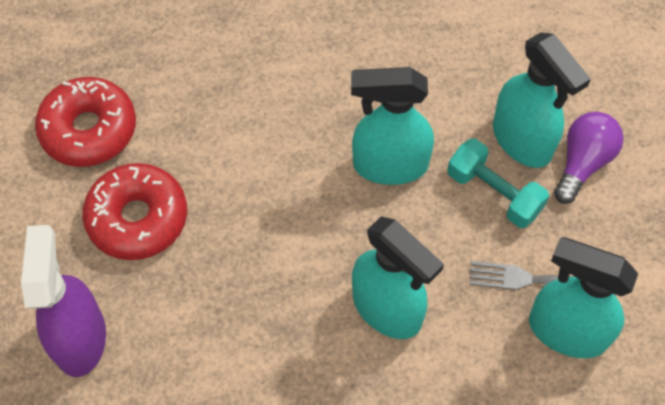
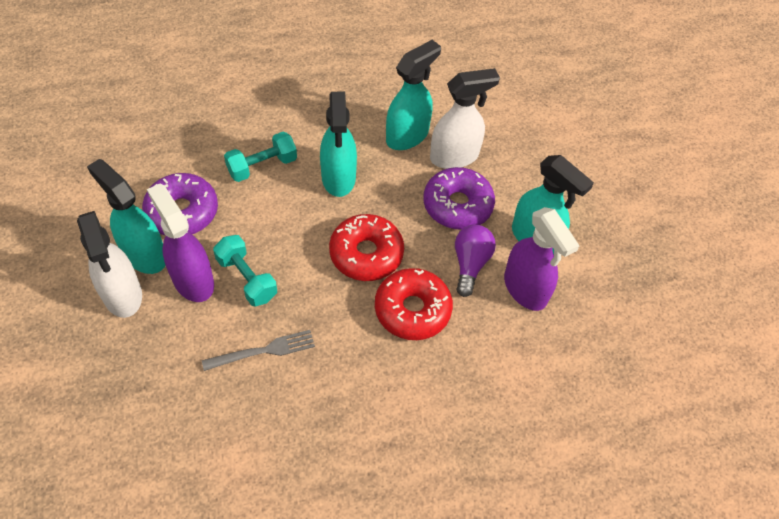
purple donut: 0 -> 2
purple spray bottle: 1 -> 2
turquoise dumbbell: 1 -> 2
white spray bottle: 0 -> 2

